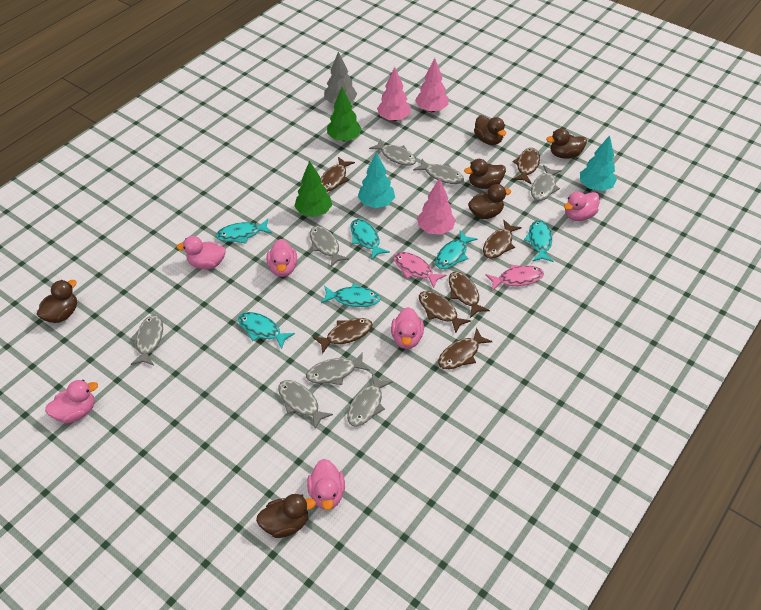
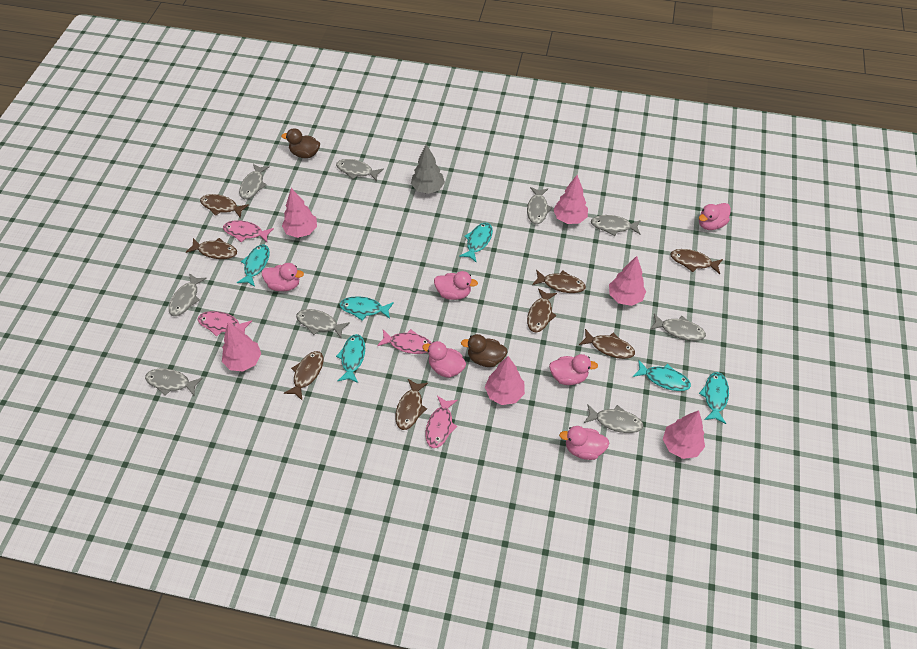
brown duck: 6 -> 2
brown fish: 7 -> 8
green tree: 2 -> 0
grey fish: 8 -> 9
pink fish: 2 -> 4
pink tree: 3 -> 6
turquoise tree: 2 -> 0

